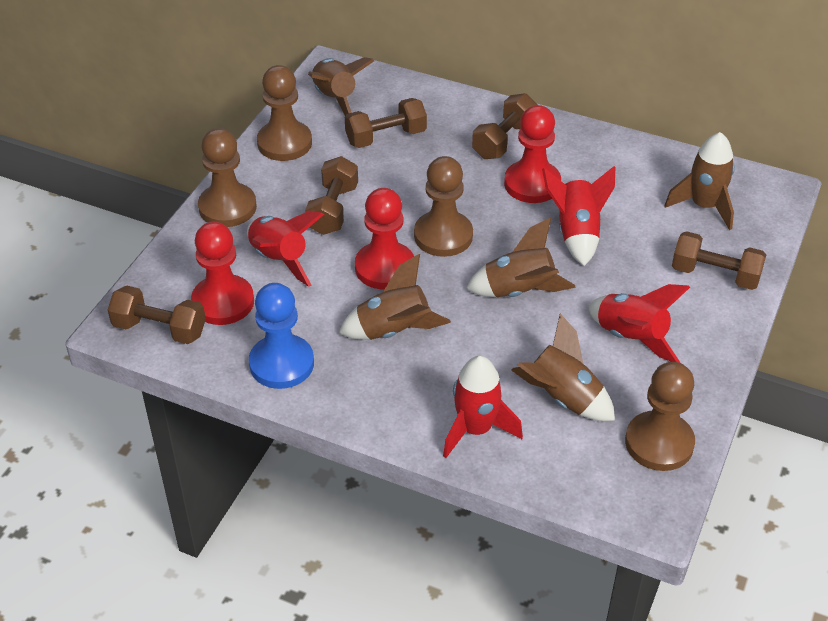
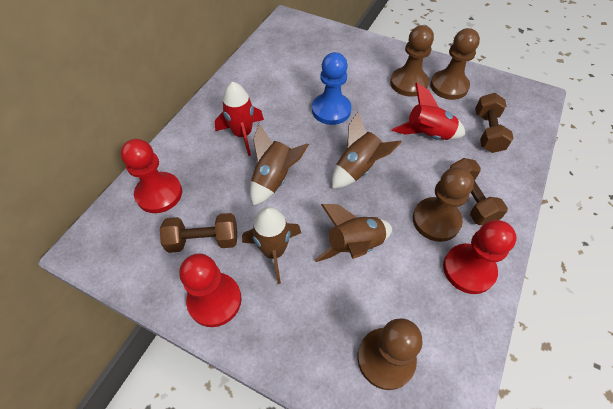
brown dumbbell: 5 -> 3
brown rocket: 5 -> 4
red rocket: 4 -> 2

